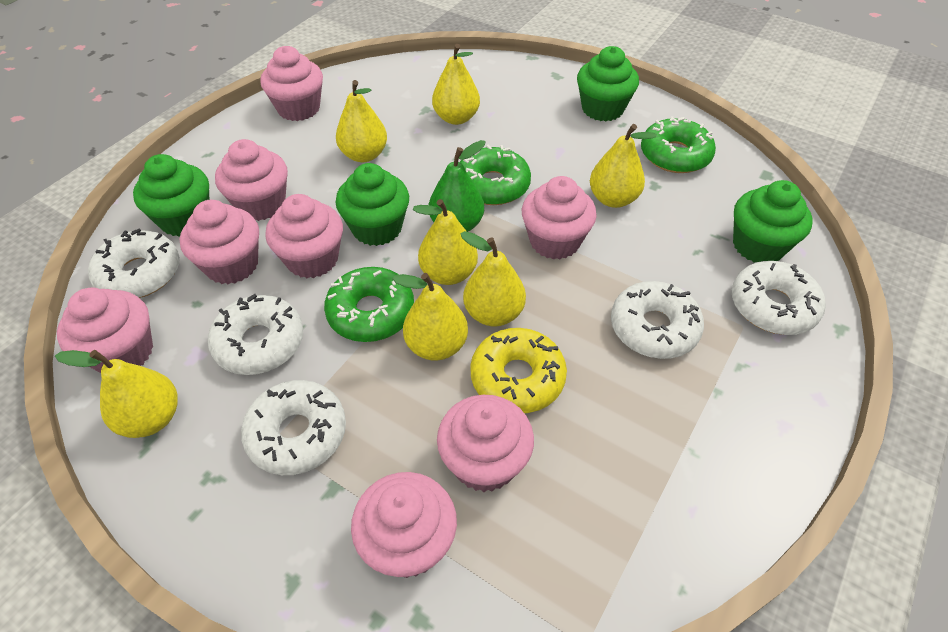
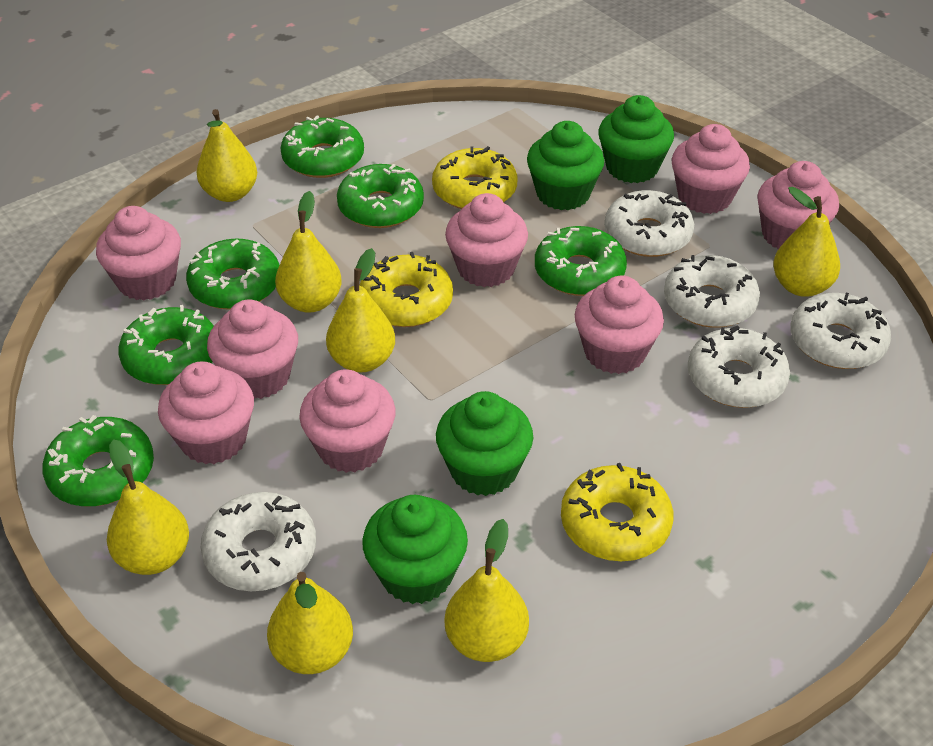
green donut: 3 -> 6
green pear: 1 -> 0
yellow donut: 1 -> 3

